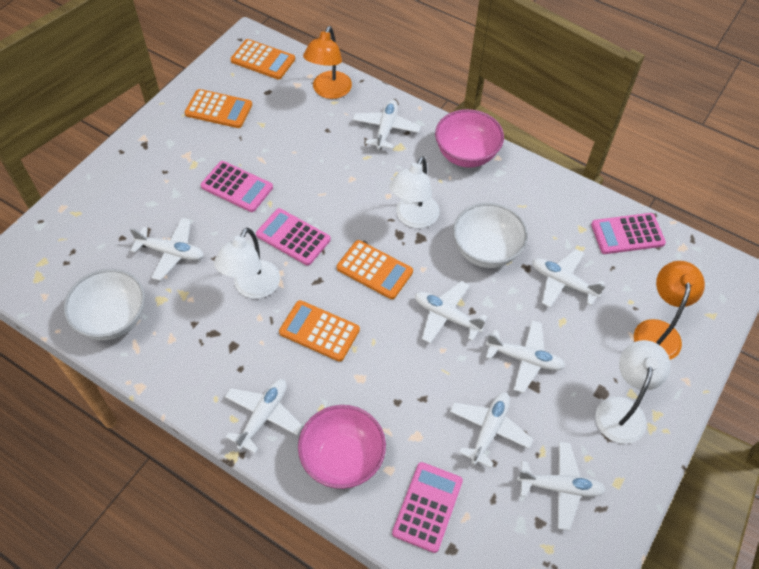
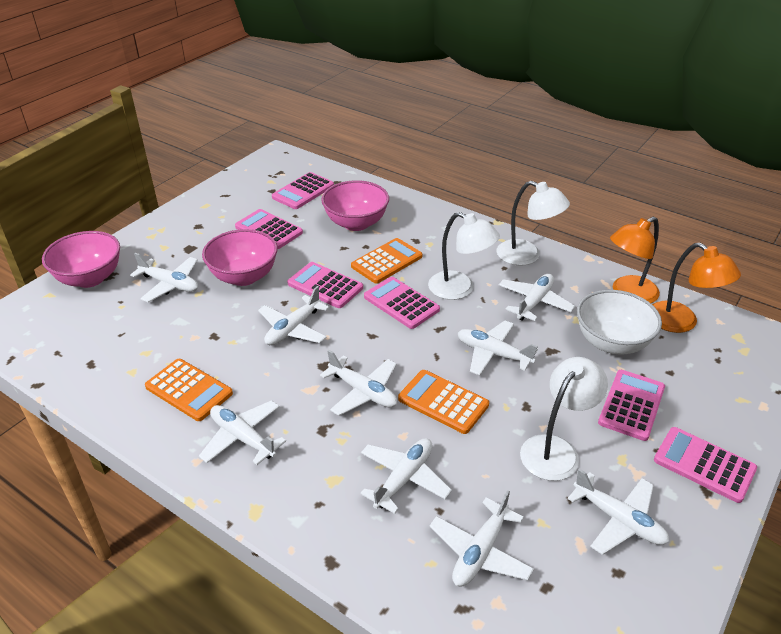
orange calculator: 4 -> 3
pink bowl: 2 -> 3
pink calculator: 4 -> 6
white bowl: 2 -> 1
white plane: 8 -> 9

